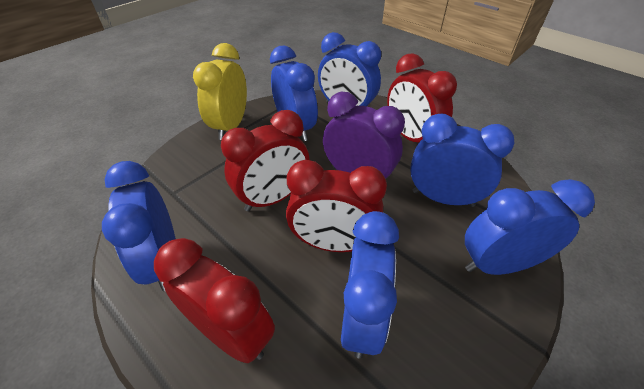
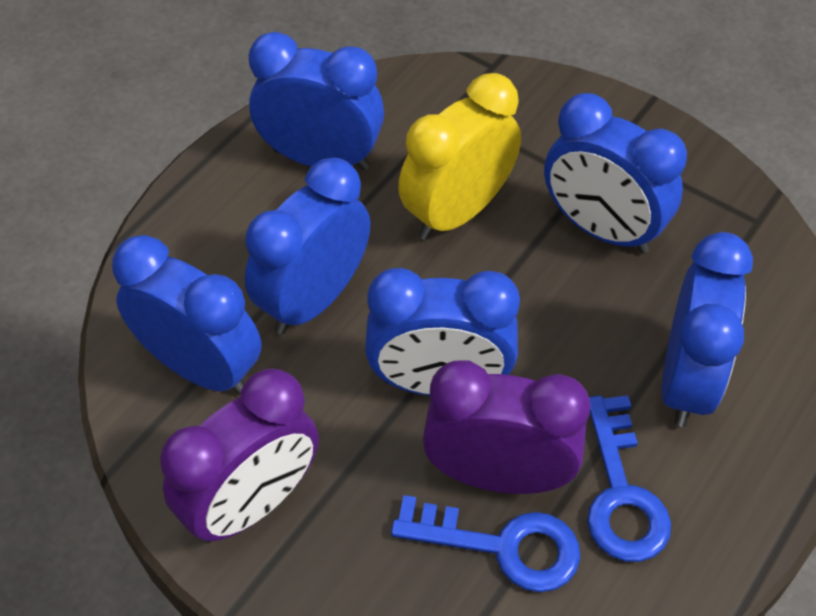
blue key: 0 -> 2
purple clock: 1 -> 2
red clock: 4 -> 0

